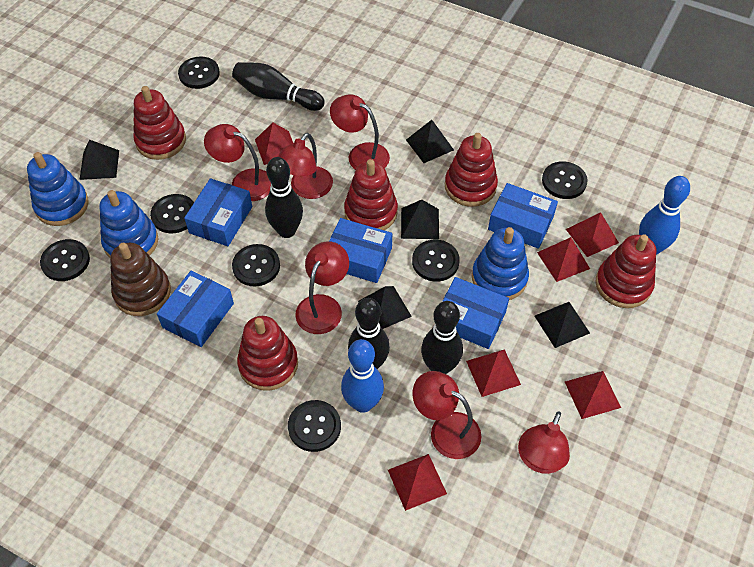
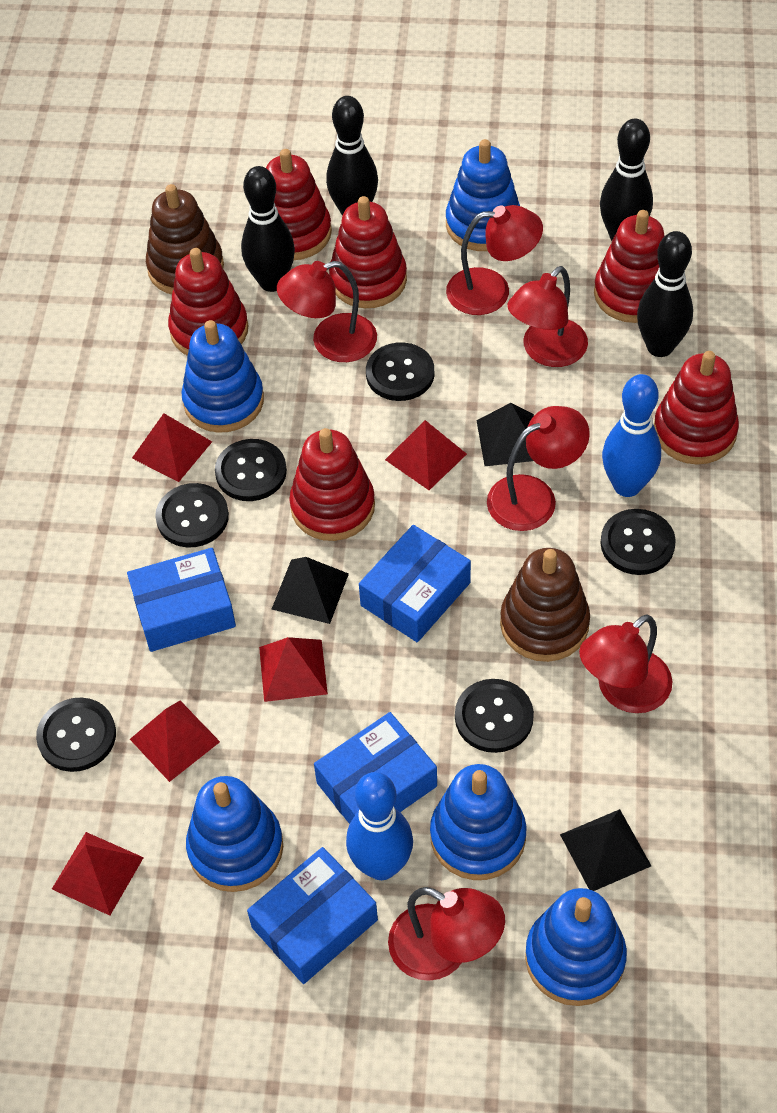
black button: 7 -> 6
black pyramid: 5 -> 3
blue box: 5 -> 4
blue stacking toy: 3 -> 5
brown stacking toy: 1 -> 2
red pyramid: 6 -> 5
red stacking toy: 5 -> 6

